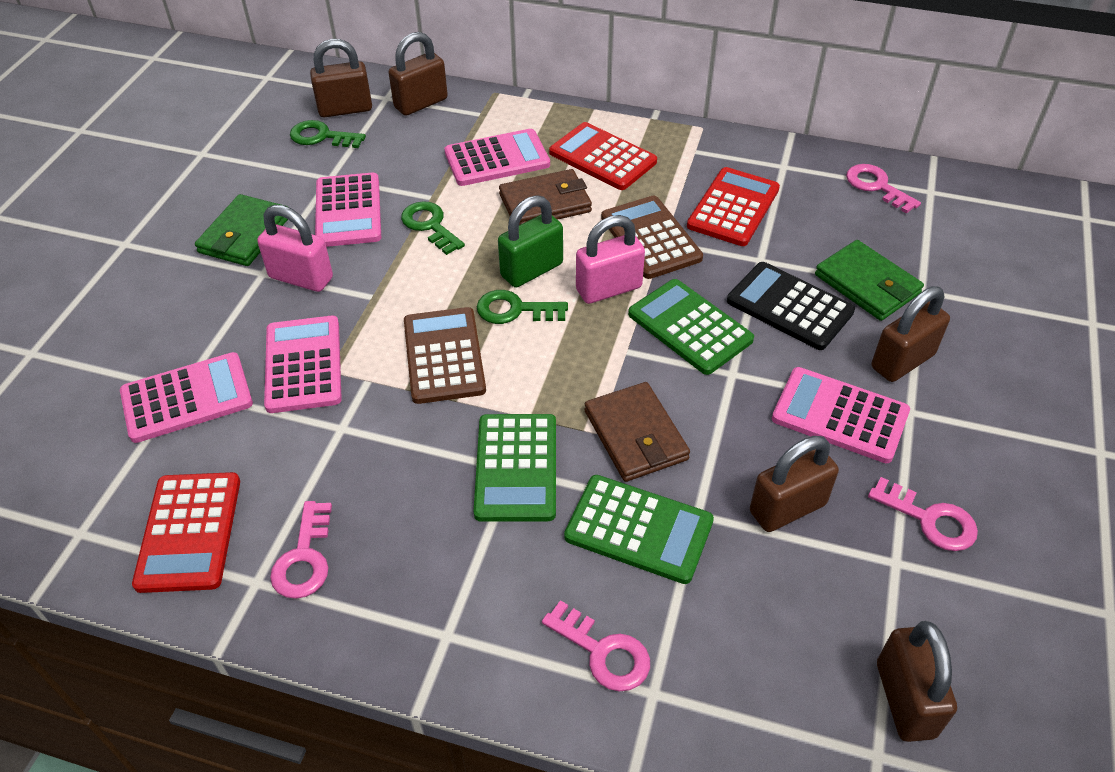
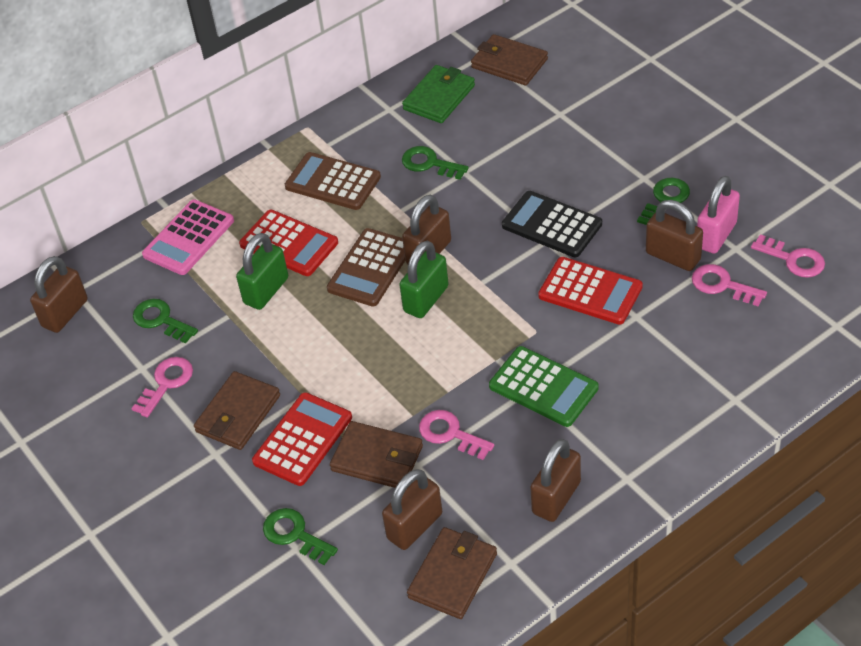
brown wallet: 2 -> 4
green calculator: 3 -> 1
green key: 3 -> 4
green padlock: 1 -> 2
green wallet: 2 -> 1
pink calculator: 5 -> 1
pink padlock: 2 -> 1

